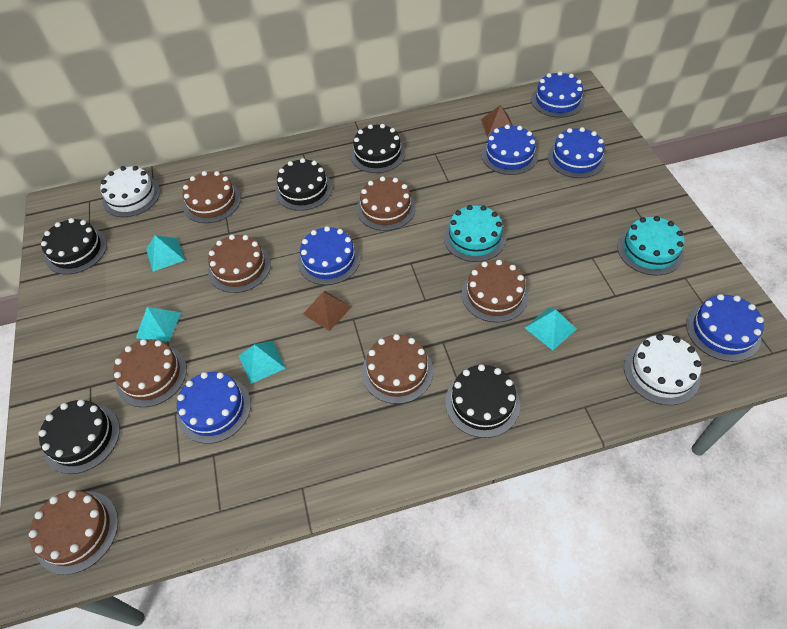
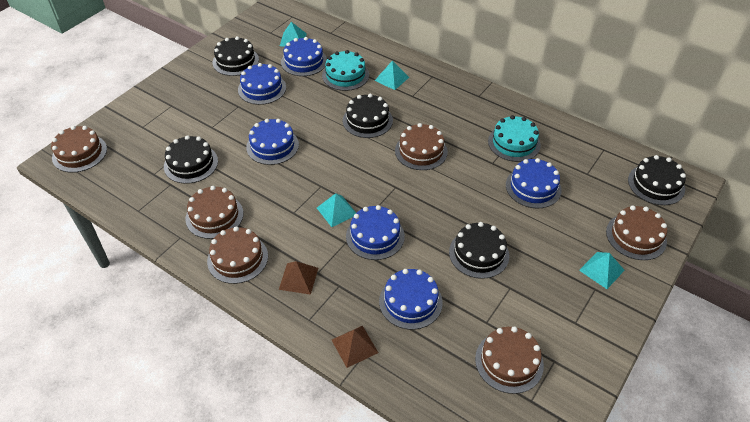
brown cake: 7 -> 6
white cake: 2 -> 0

